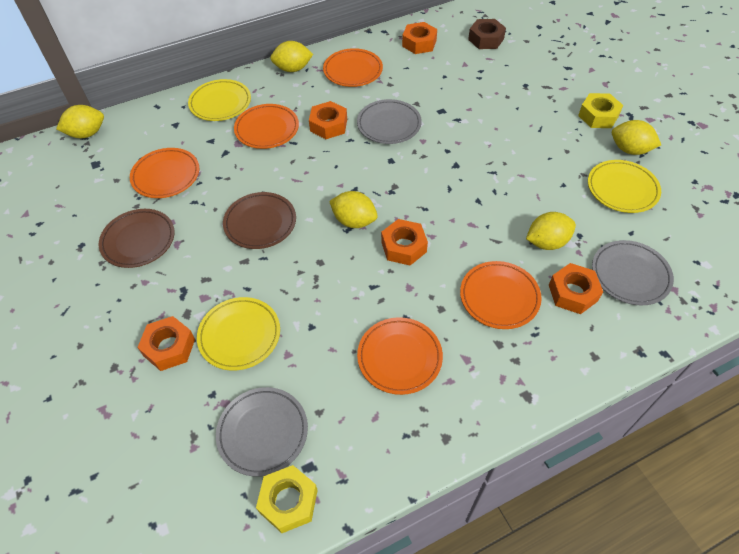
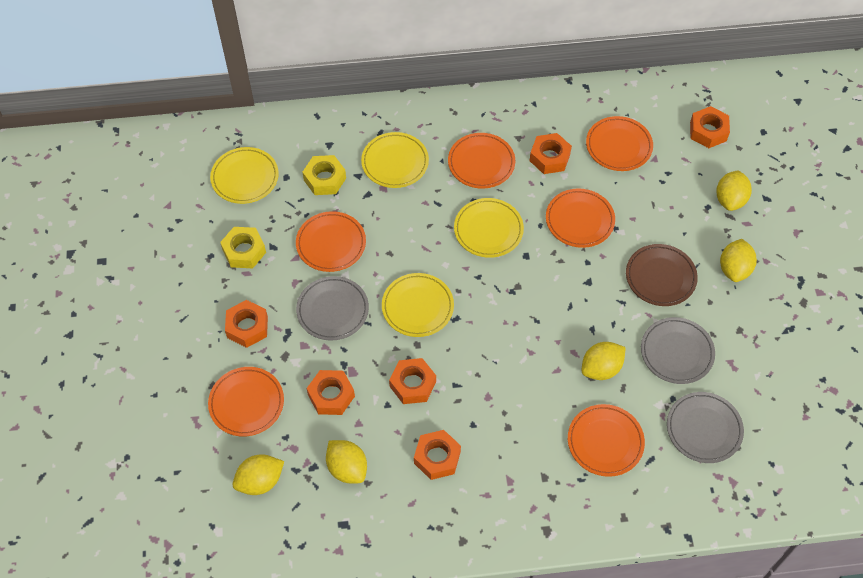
brown nut: 1 -> 0
brown plate: 2 -> 1
orange nut: 5 -> 6
orange plate: 5 -> 6
yellow plate: 3 -> 4

